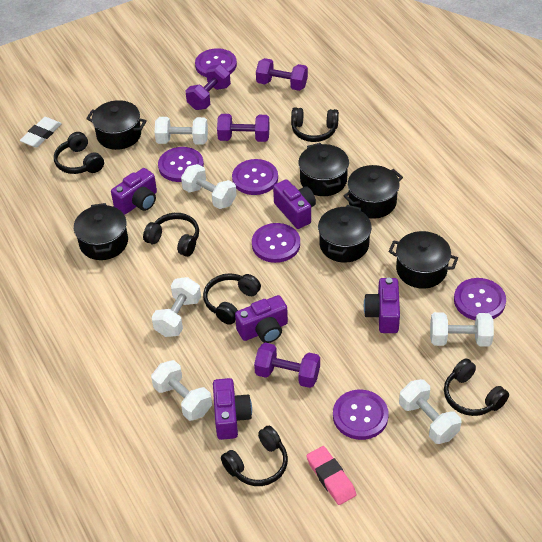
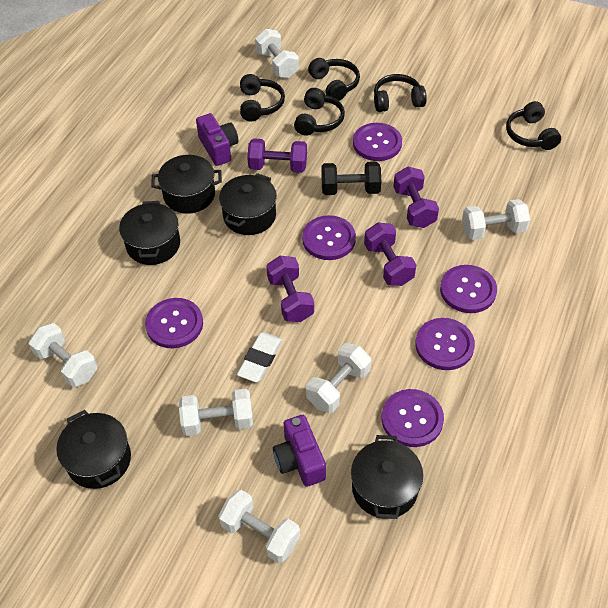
black dumbbell: 0 -> 1
black headphones: 6 -> 5
black pot: 6 -> 5
pink eraser: 1 -> 0
purple camera: 5 -> 2

